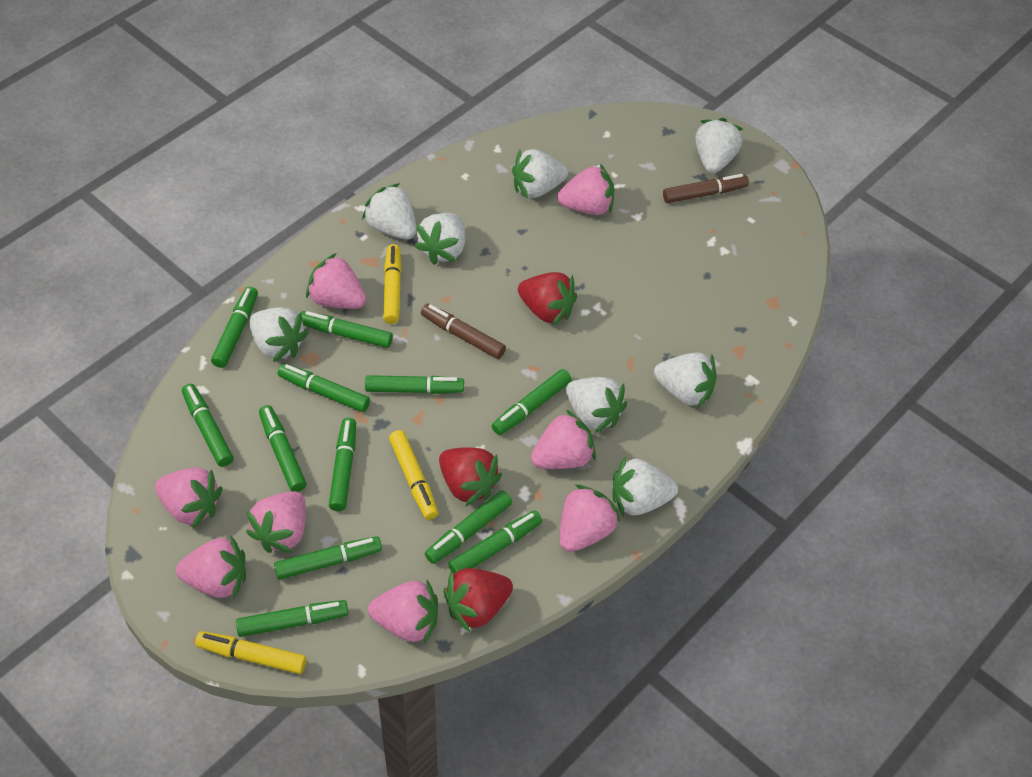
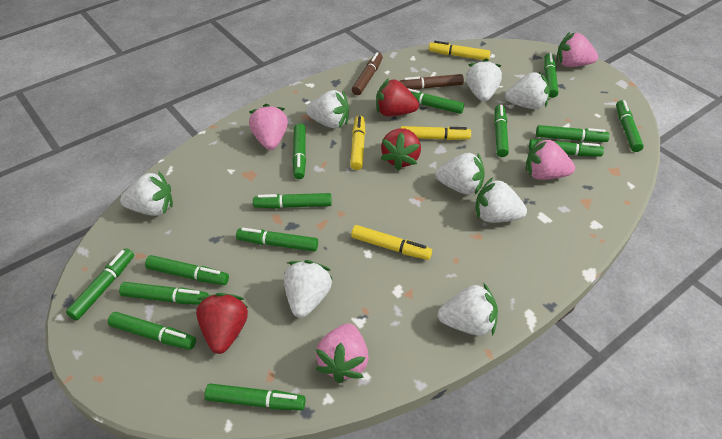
green marker: 12 -> 14
pink strawberry: 8 -> 4
yellow marker: 3 -> 4

